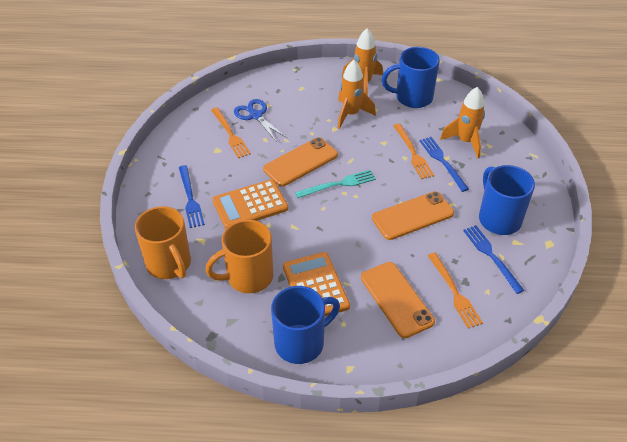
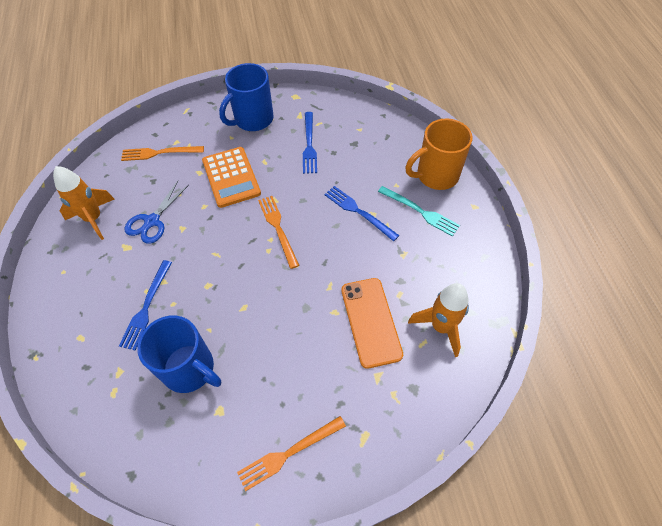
blue mug: 3 -> 2
orange calculator: 2 -> 1
orange mug: 2 -> 1
orange phone: 3 -> 1
orange rocket: 3 -> 2

